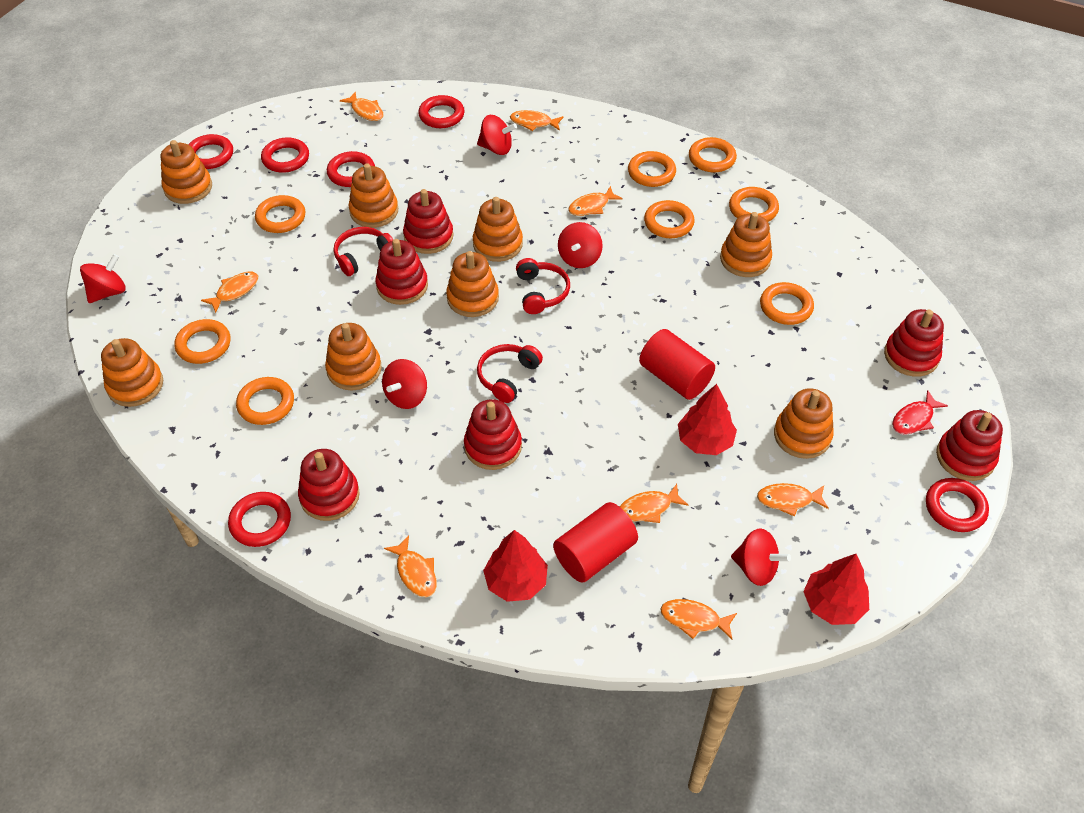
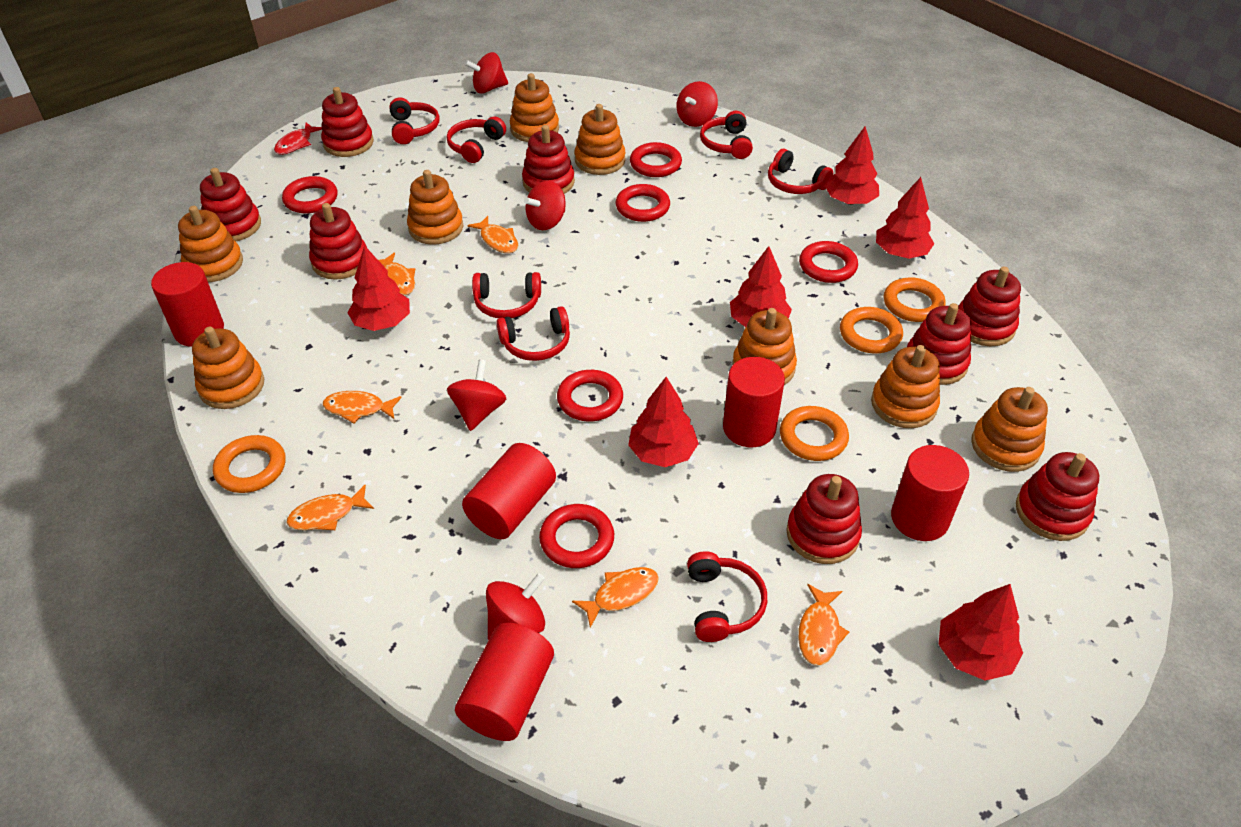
orange fish: 8 -> 6
orange ring: 8 -> 4
red cylinder: 2 -> 5
red headphones: 3 -> 7
red stacking toy: 6 -> 8
red tree: 3 -> 6

